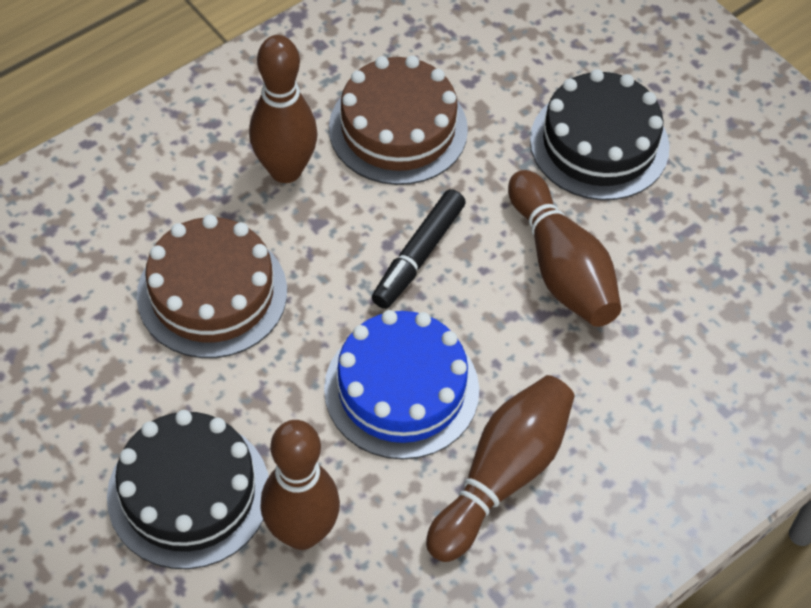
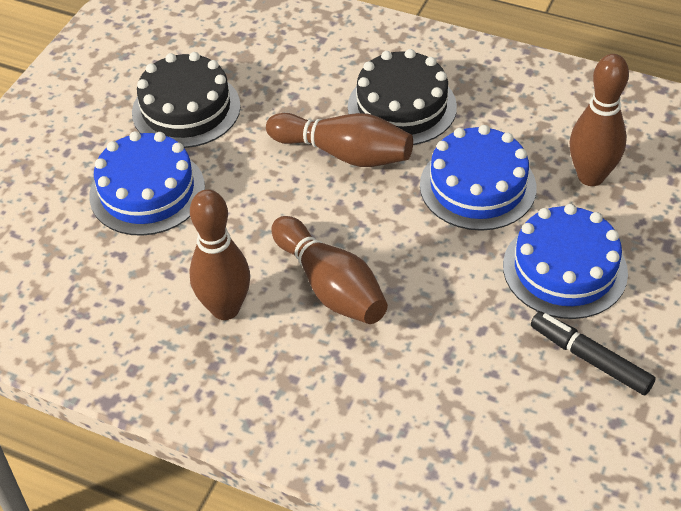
blue cake: 1 -> 3
brown cake: 2 -> 0

